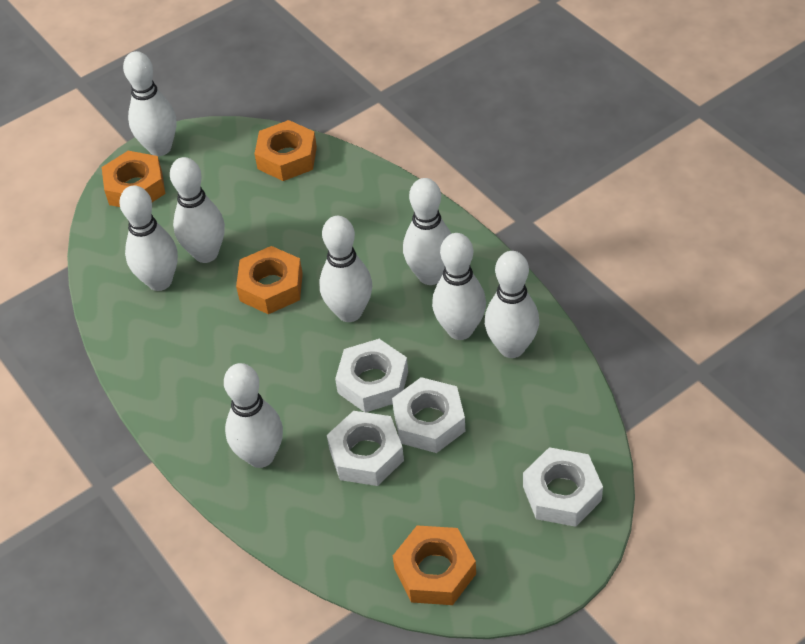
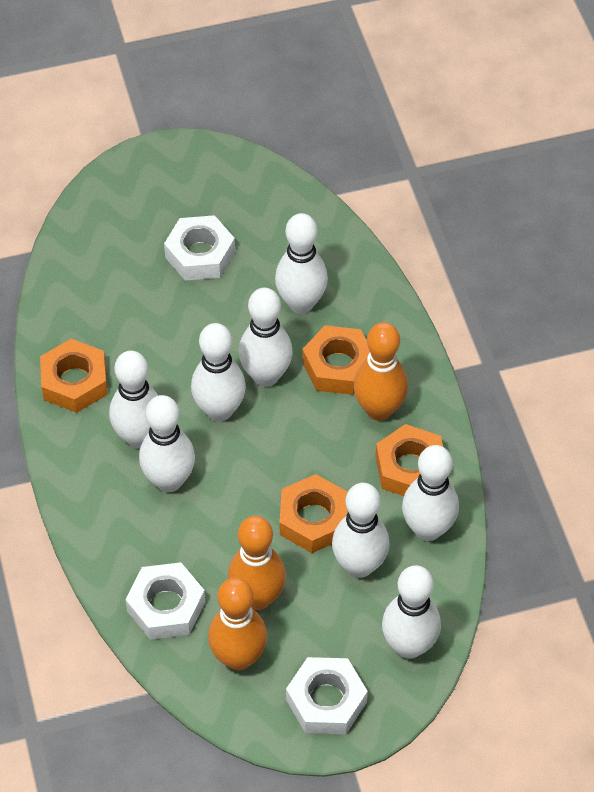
orange bowling pin: 0 -> 3
white nut: 4 -> 3

